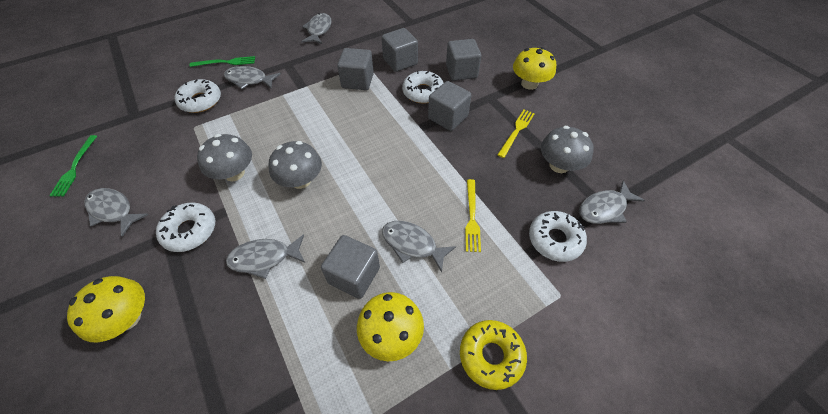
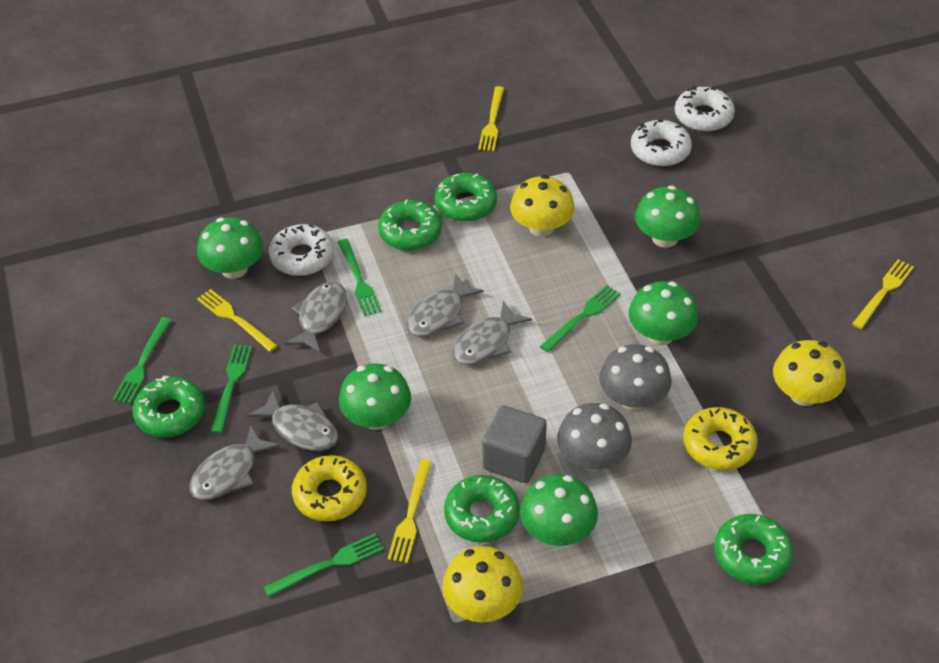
green donut: 0 -> 5
green fork: 2 -> 5
green mushroom: 0 -> 5
grey cube: 5 -> 1
grey fish: 6 -> 5
grey mushroom: 3 -> 2
white donut: 4 -> 3
yellow donut: 1 -> 2
yellow fork: 2 -> 4

